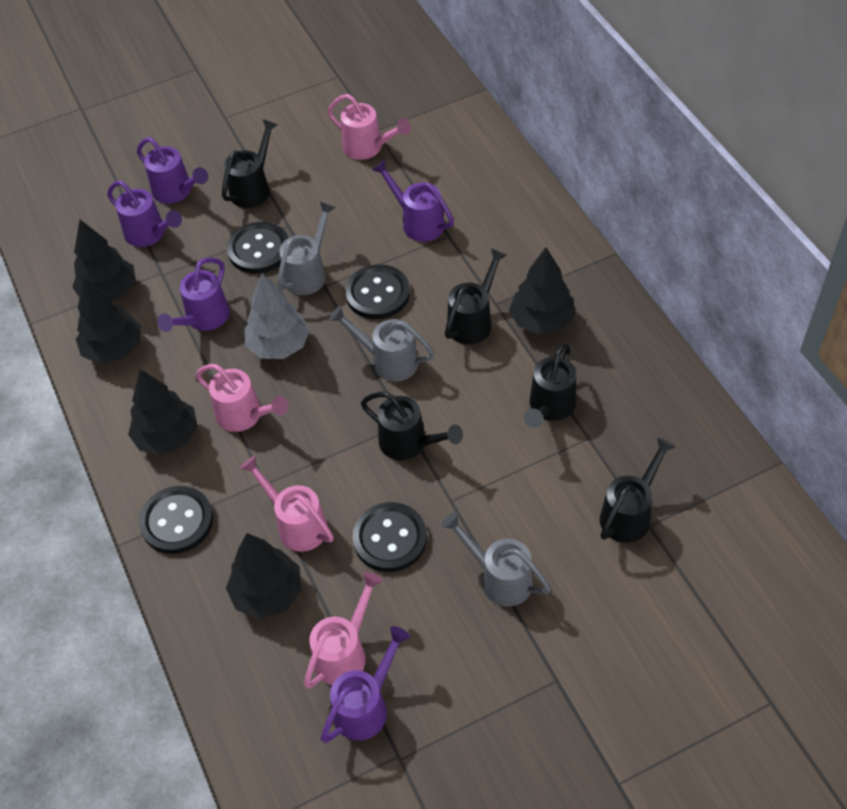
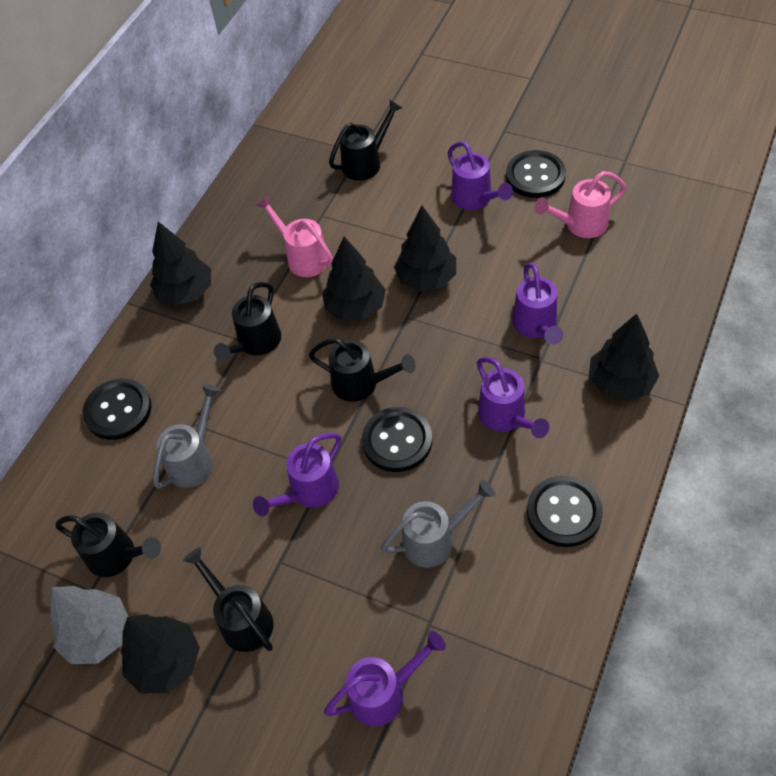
grey watering can: 3 -> 2
pink watering can: 4 -> 2

